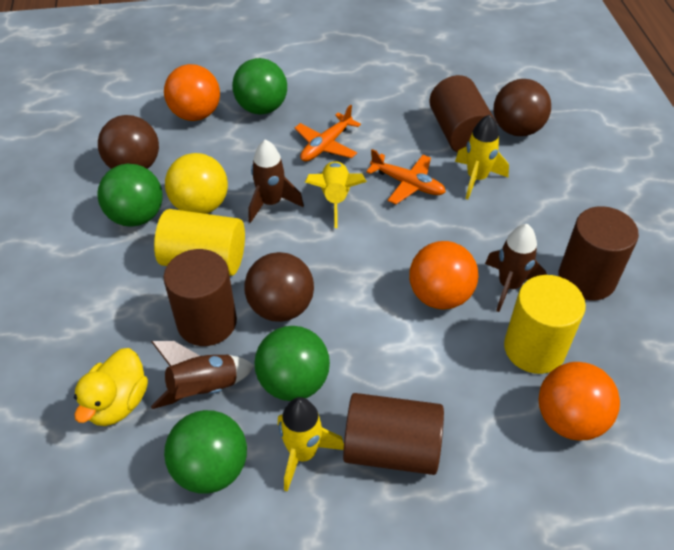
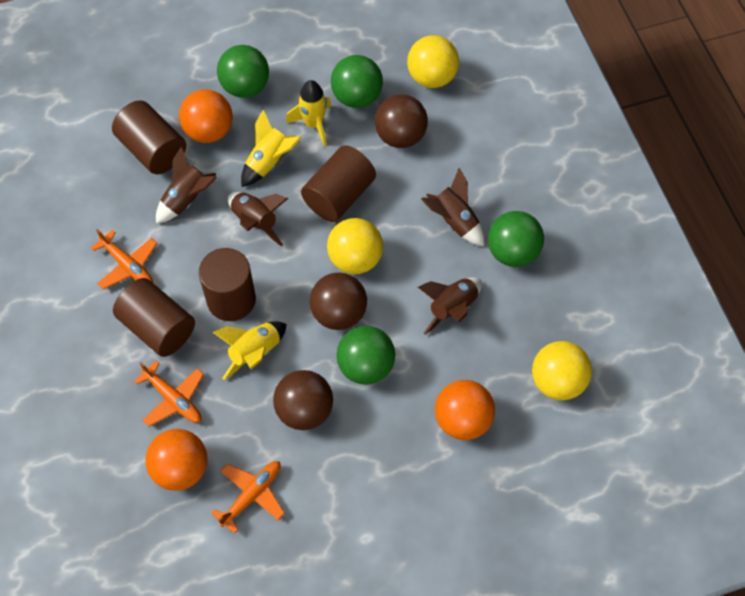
brown rocket: 3 -> 4
orange plane: 2 -> 3
yellow ball: 1 -> 3
yellow cylinder: 2 -> 0
yellow duck: 1 -> 0

